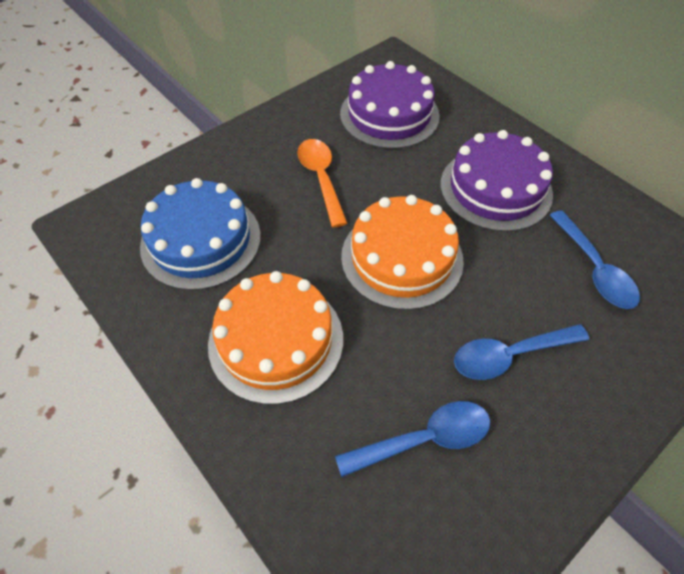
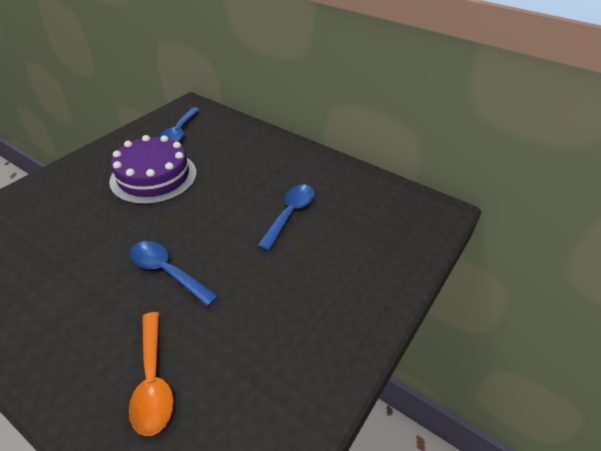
blue cake: 1 -> 0
orange cake: 2 -> 0
purple cake: 2 -> 1

